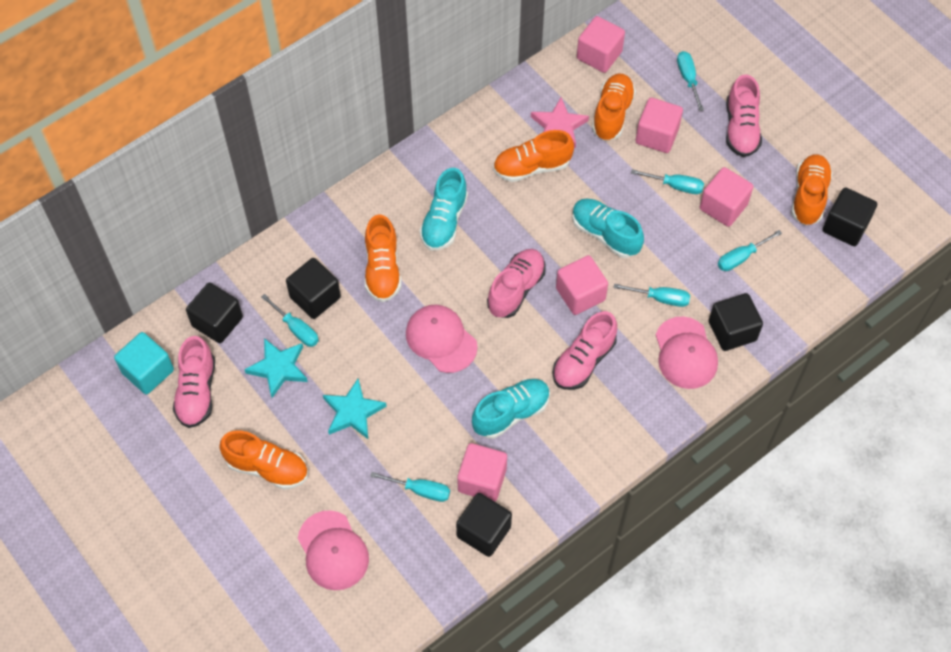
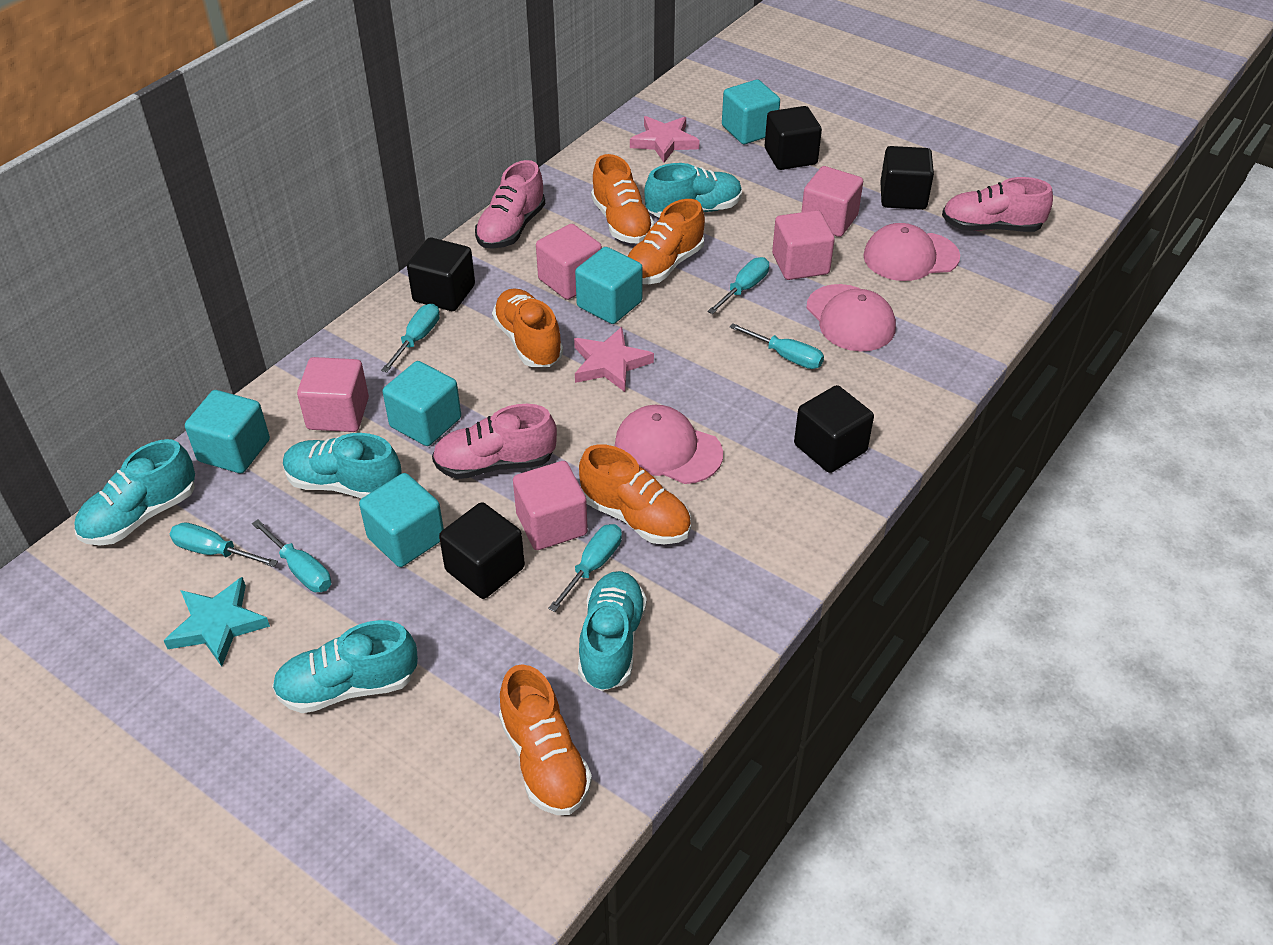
pink shoe: 4 -> 3
pink star: 1 -> 2
turquoise cube: 1 -> 5
turquoise shoe: 3 -> 5
turquoise star: 2 -> 1

